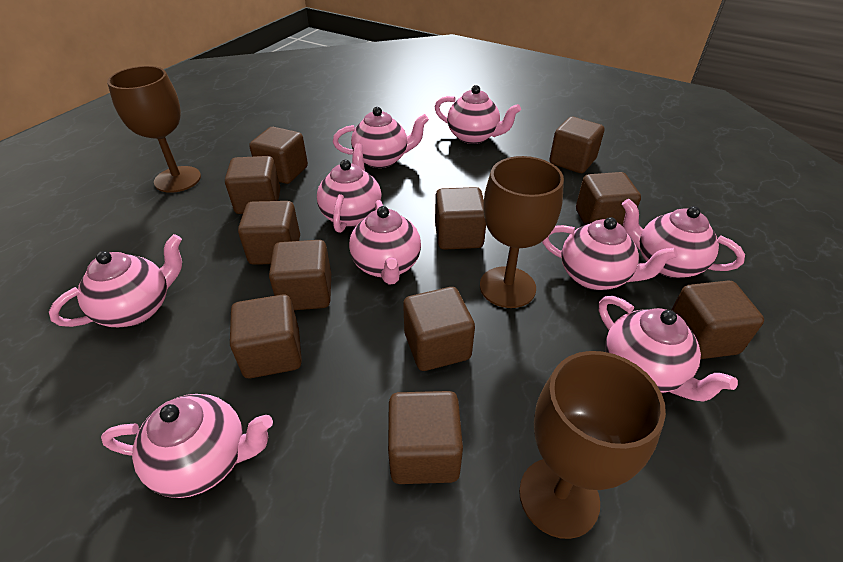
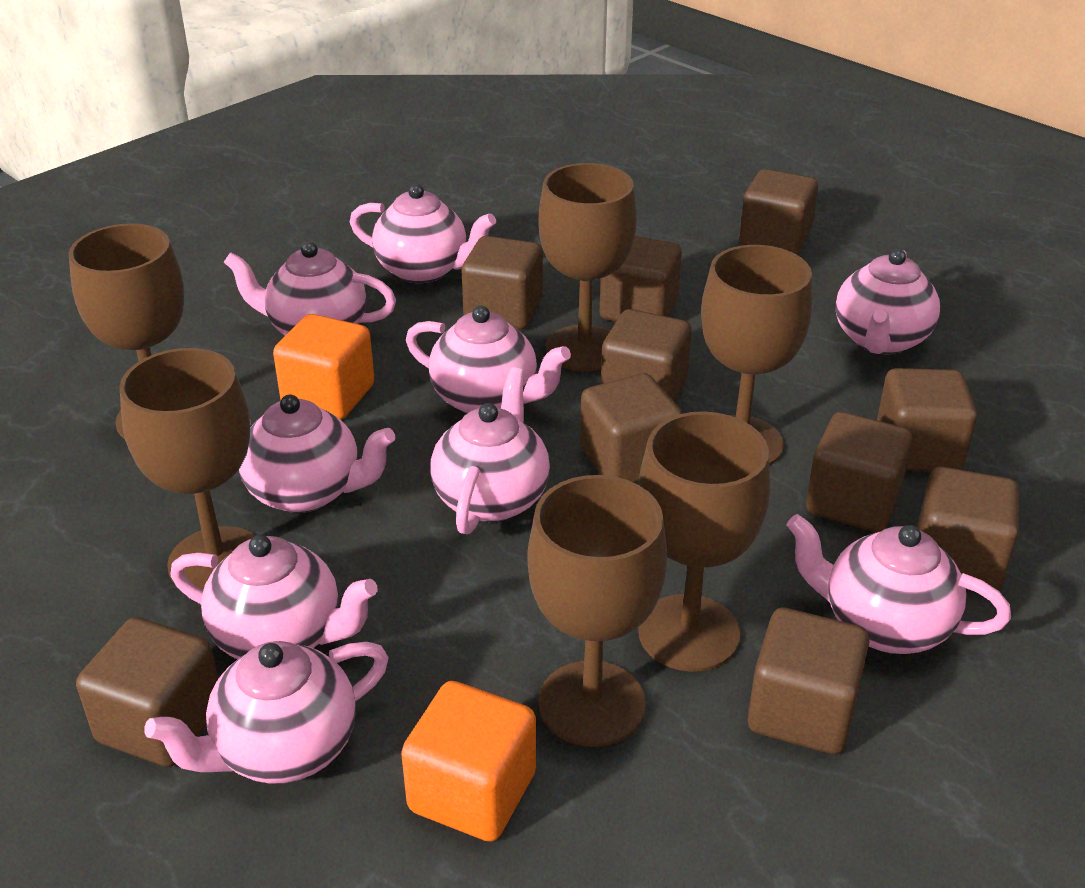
brown cube: 11 -> 10
brown goblet: 3 -> 6
orange cube: 0 -> 2

